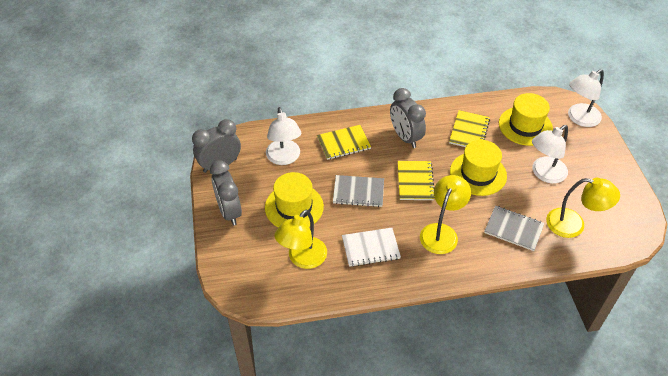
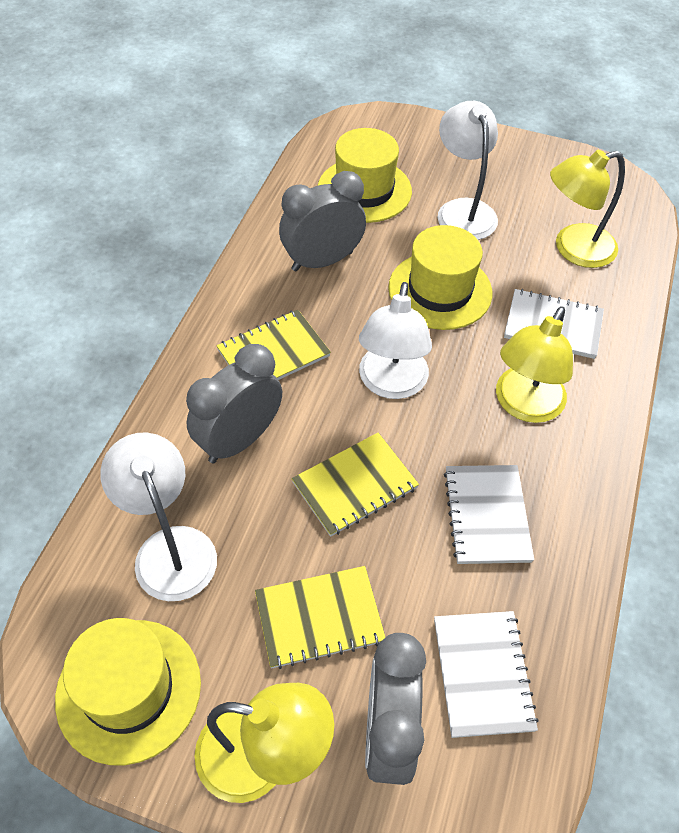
grey notebook: 2 -> 0
white notebook: 1 -> 3

